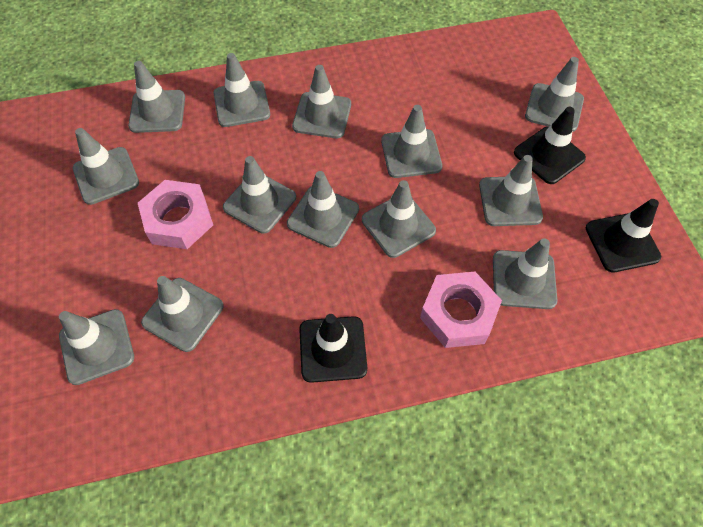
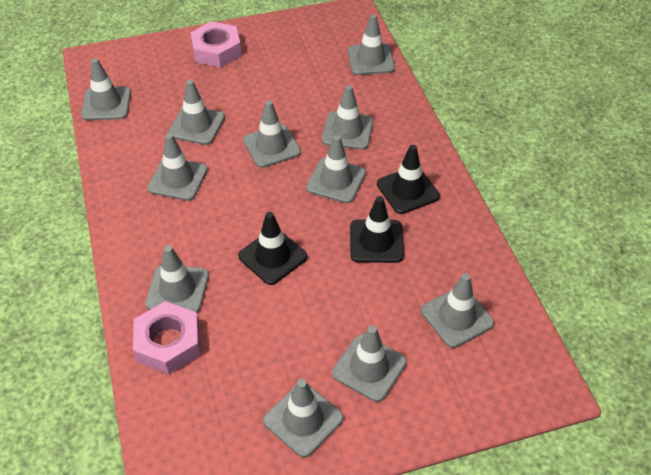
grey traffic cone: 13 -> 11

